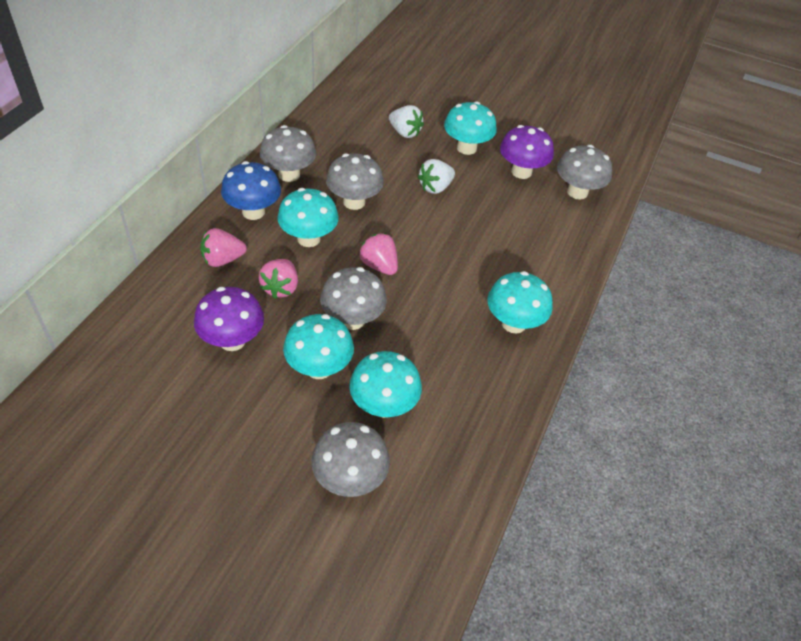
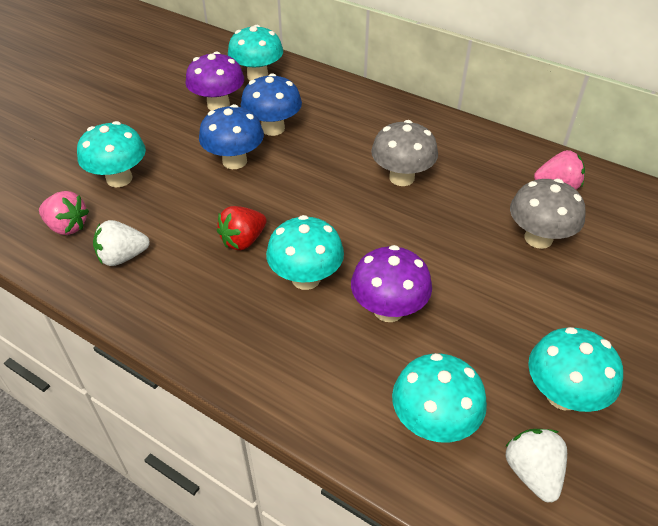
blue mushroom: 1 -> 2
grey mushroom: 5 -> 2
pink strawberry: 3 -> 2
red strawberry: 0 -> 1

